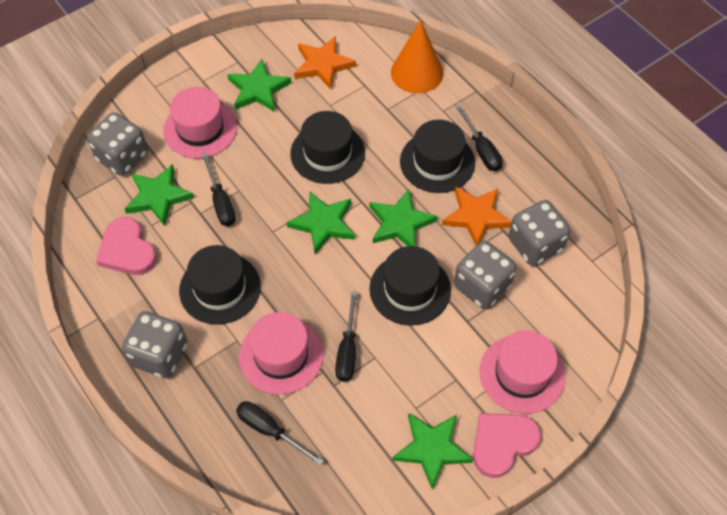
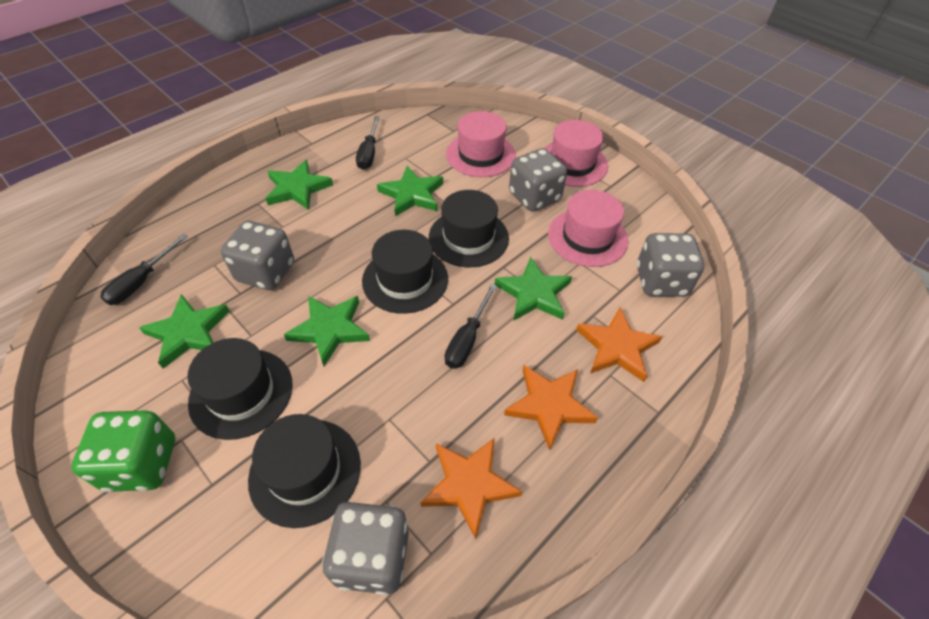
black screwdriver: 4 -> 3
green dice: 0 -> 1
orange cone: 1 -> 0
orange star: 2 -> 3
pink heart: 2 -> 0

